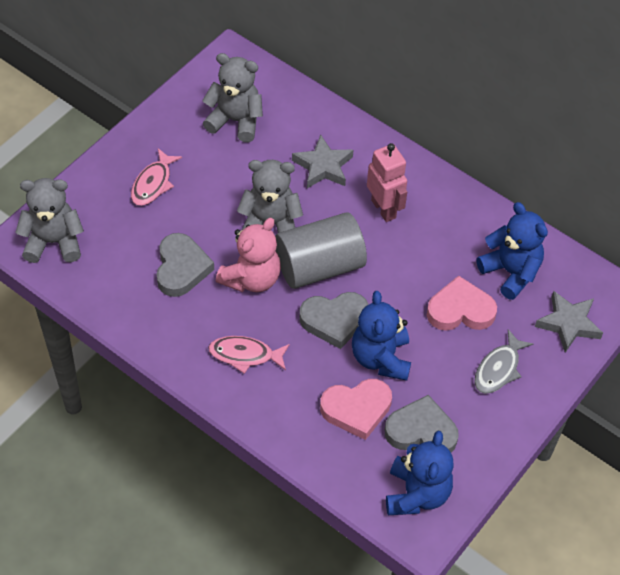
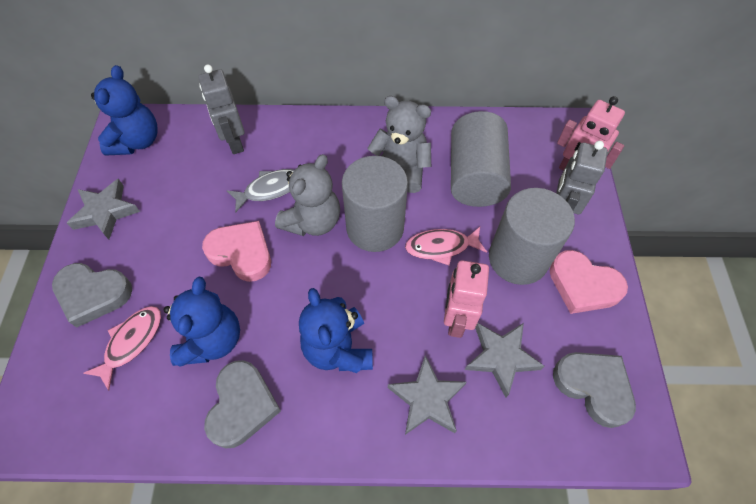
grey cylinder: 1 -> 3
grey robot: 0 -> 2
grey star: 2 -> 3
grey teddy bear: 3 -> 2
pink robot: 1 -> 2
pink teddy bear: 1 -> 0

